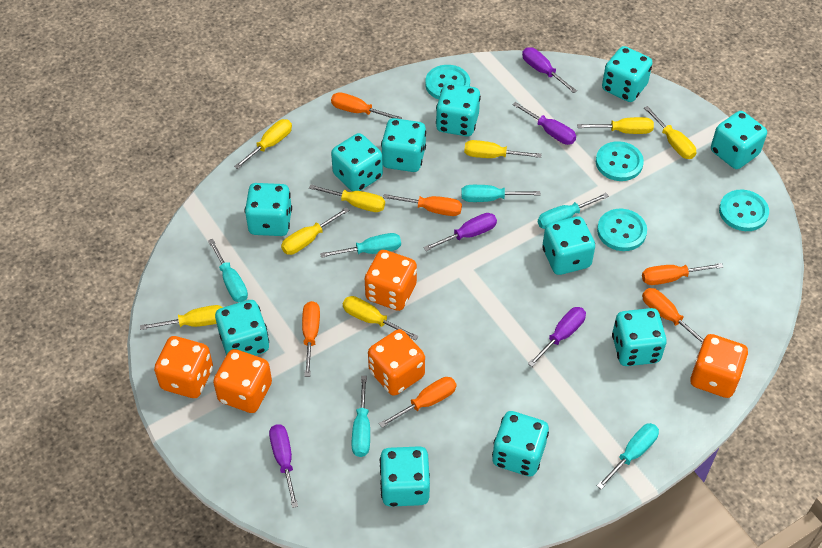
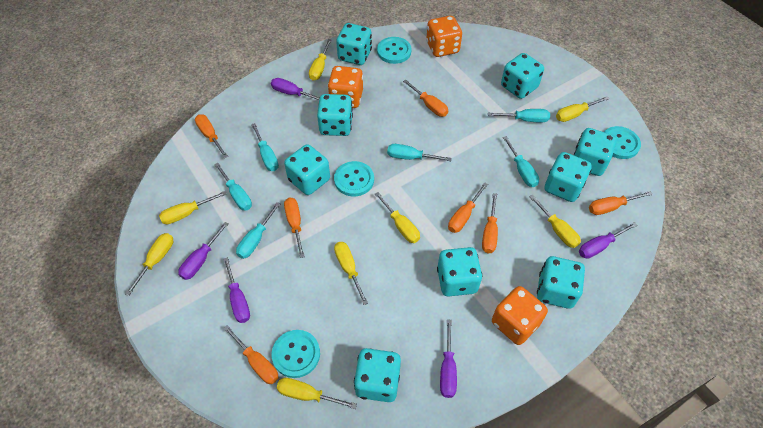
orange dice: 5 -> 3
orange screwdriver: 6 -> 7
turquoise dice: 11 -> 9

